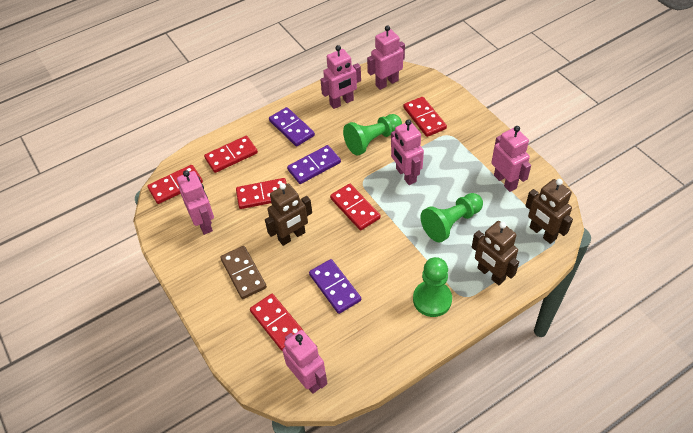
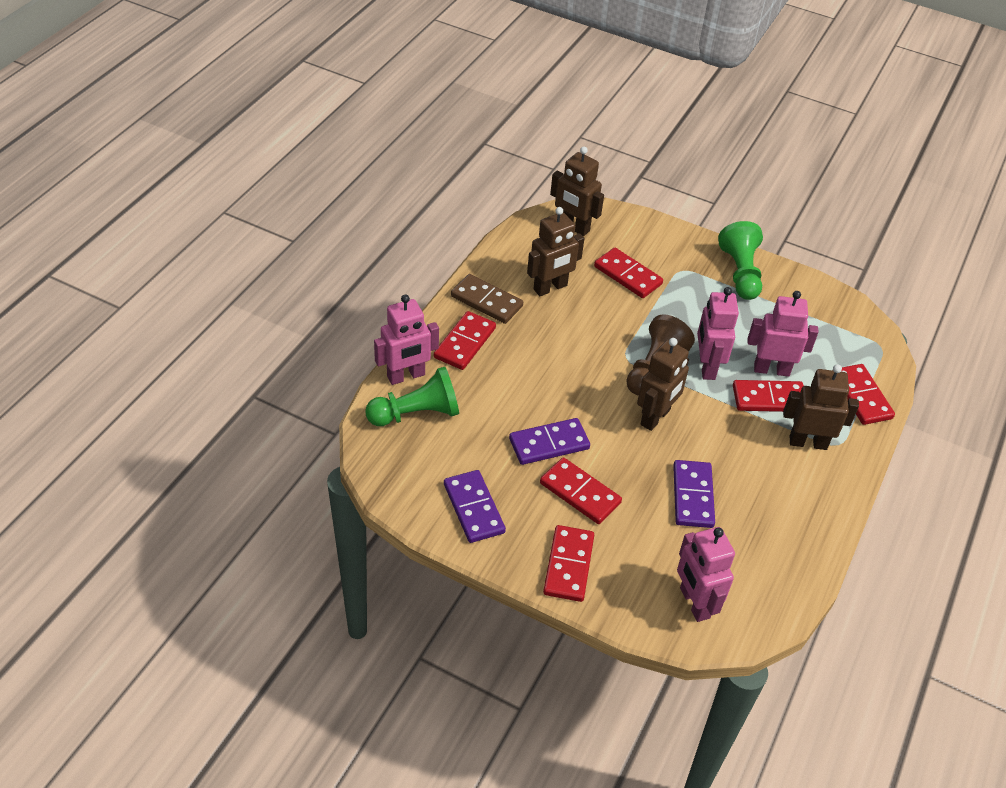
brown pawn: 0 -> 1
brown robot: 3 -> 4
green pawn: 3 -> 2
pink robot: 6 -> 4

